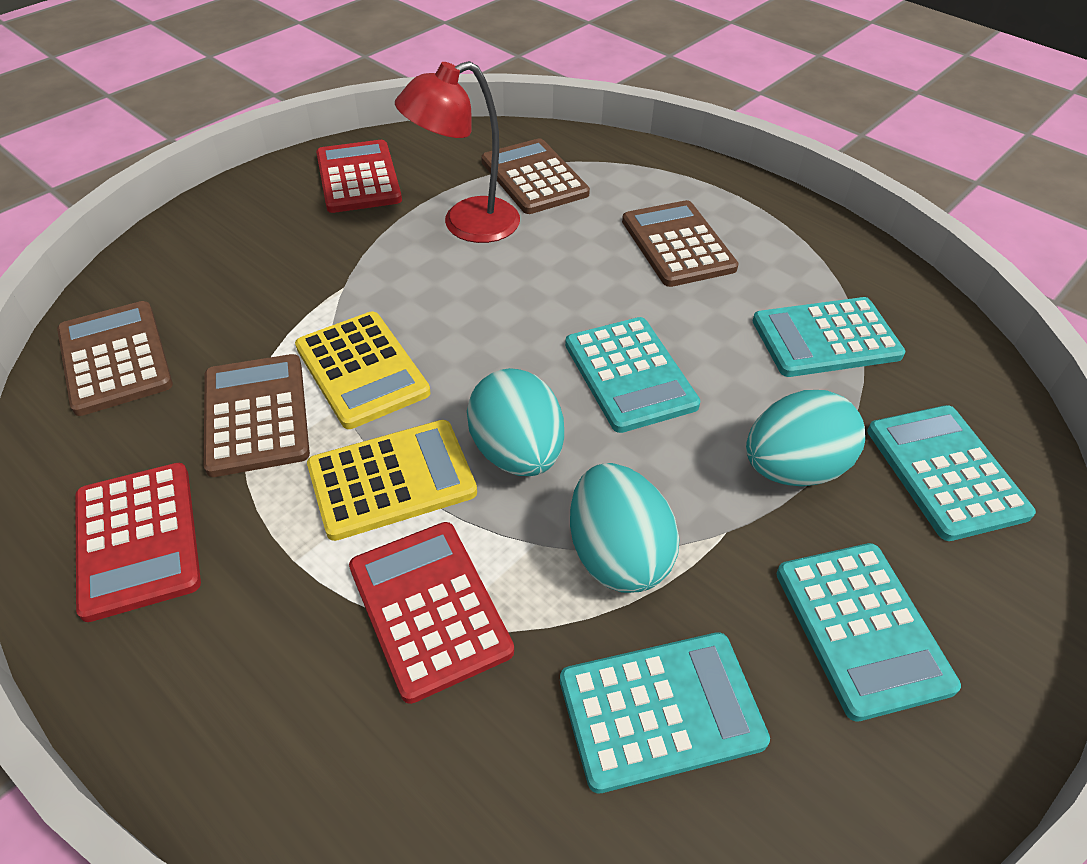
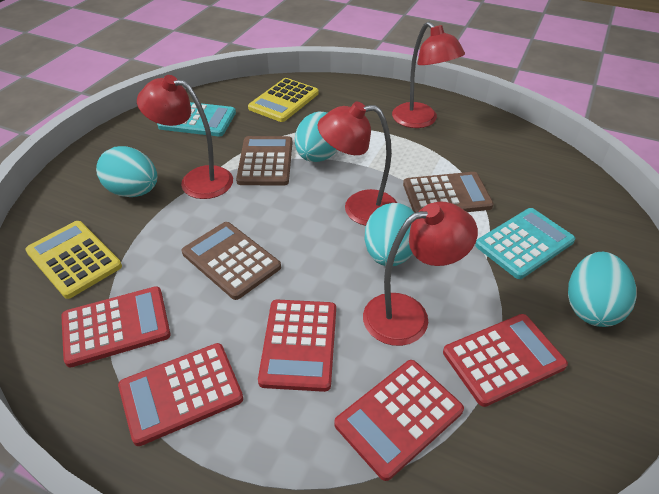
brown calculator: 4 -> 3
red calculator: 3 -> 5
red lamp: 1 -> 4
turquoise calculator: 5 -> 2
turquoise egg: 3 -> 4

